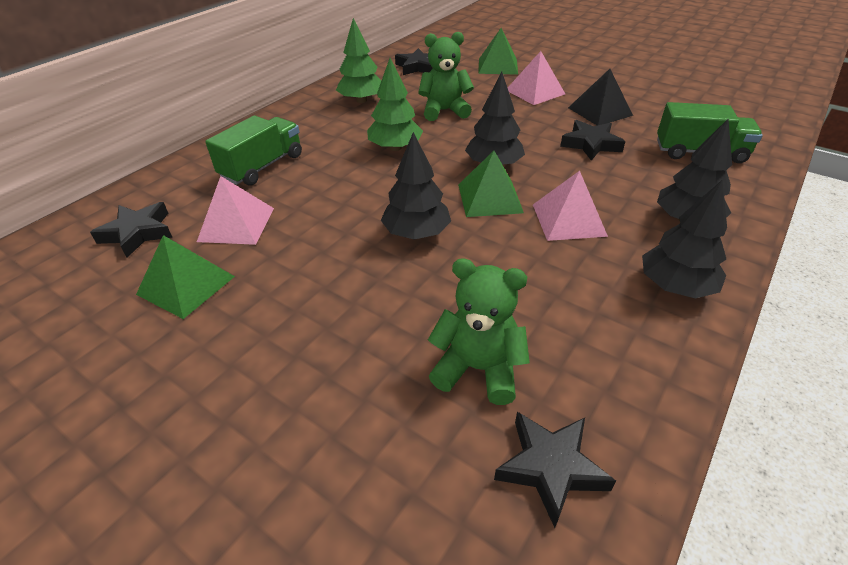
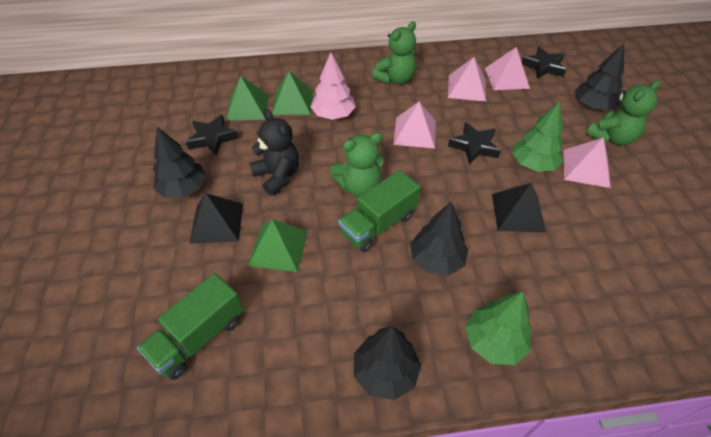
black pyramid: 1 -> 2
black star: 4 -> 3
black teddy bear: 0 -> 1
green teddy bear: 2 -> 3
pink pyramid: 3 -> 4
pink tree: 0 -> 1

